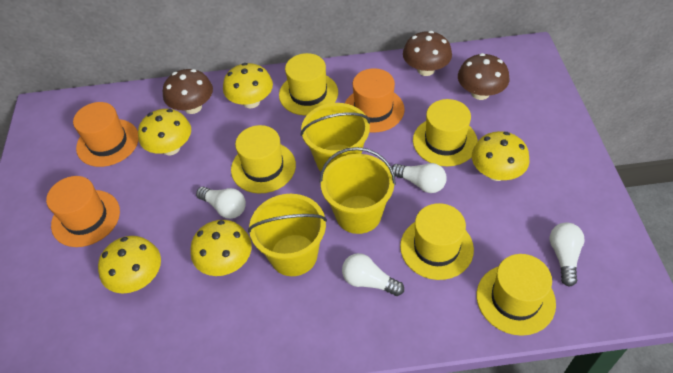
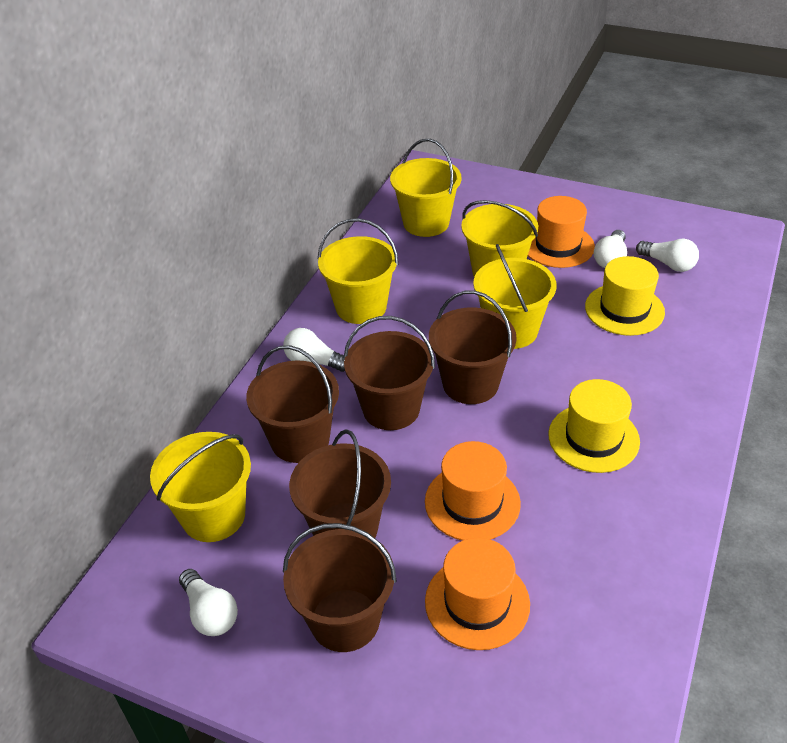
brown bucket: 0 -> 5
brown mushroom: 3 -> 0
yellow bucket: 3 -> 5
yellow hat: 5 -> 2
yellow mushroom: 5 -> 0

